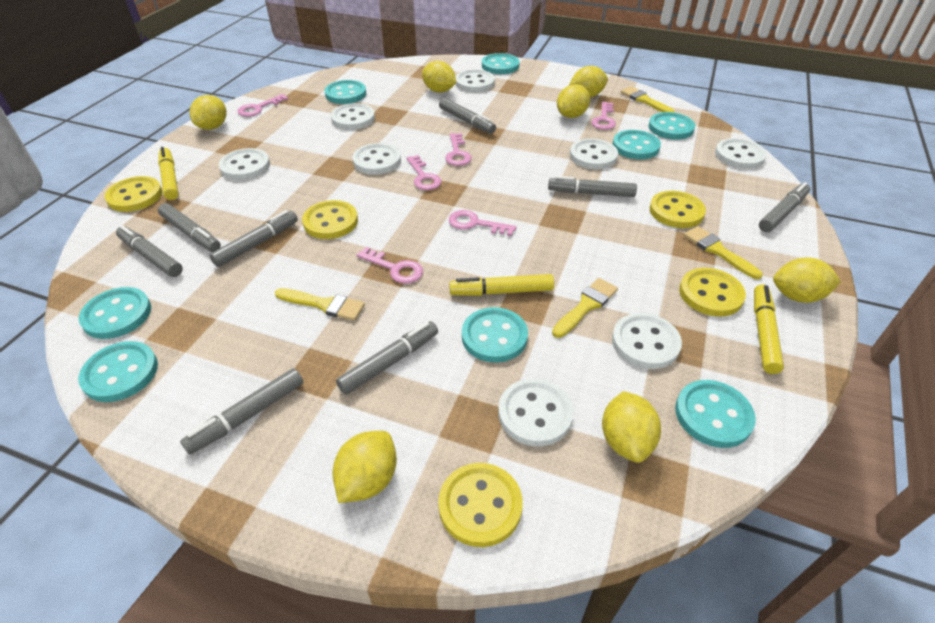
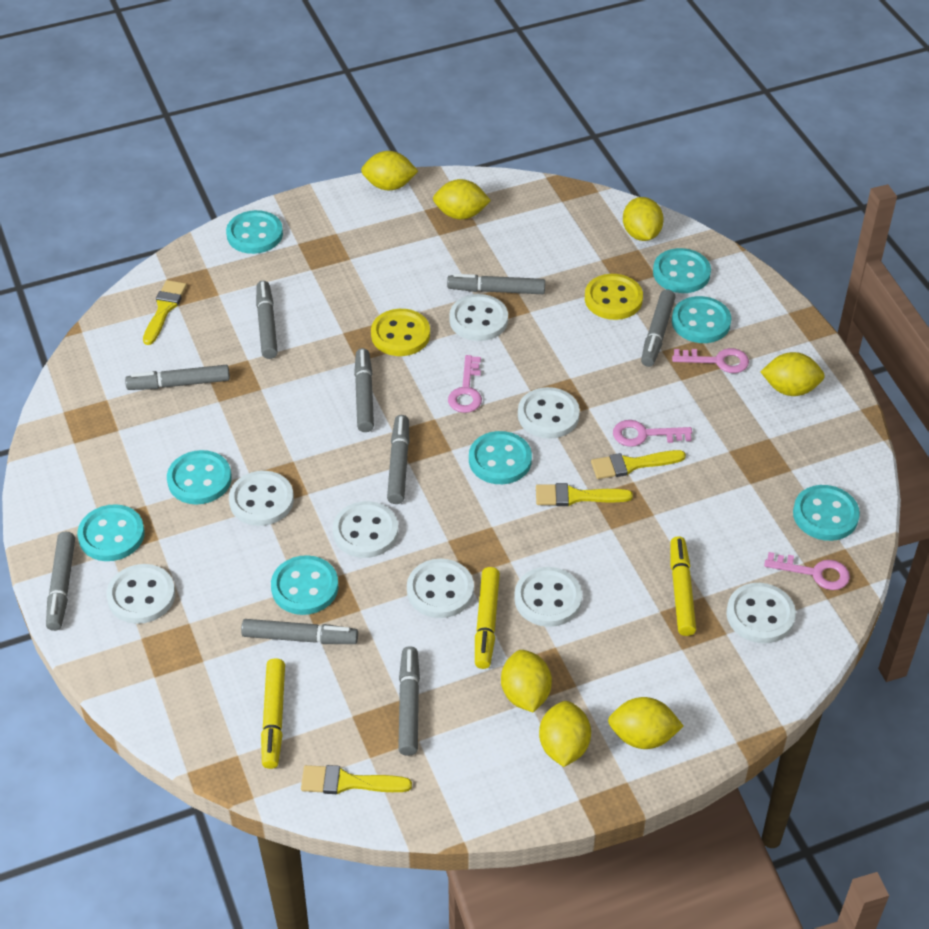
grey marker: 8 -> 9
pink key: 6 -> 4
yellow button: 5 -> 2

